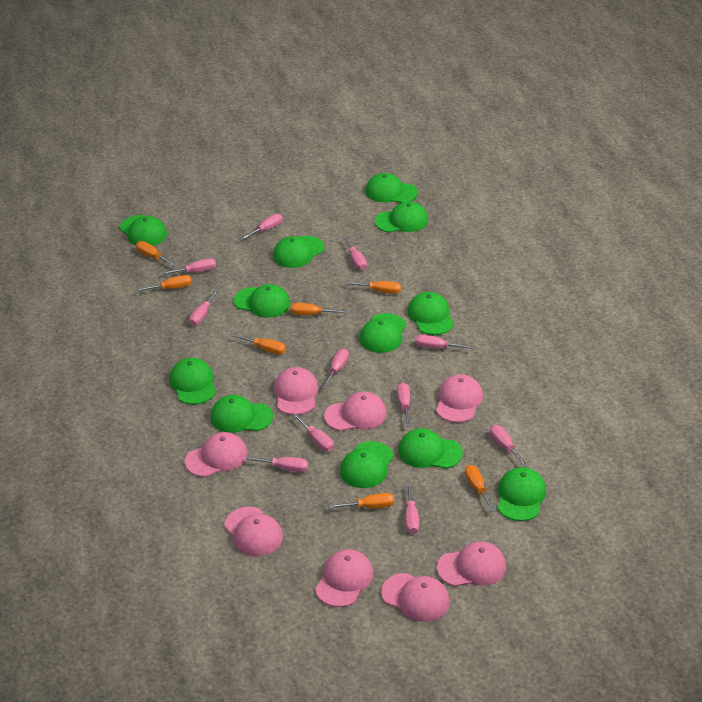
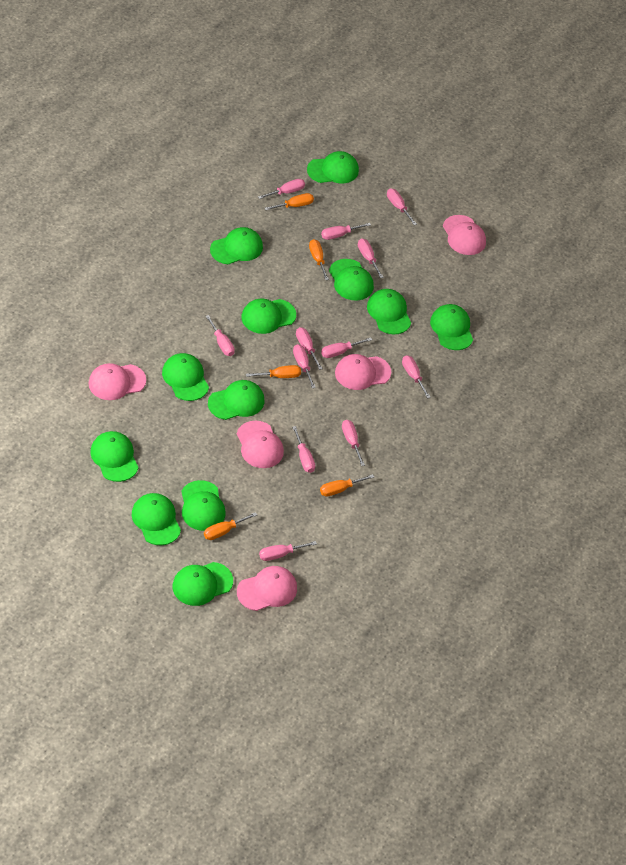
orange screwdriver: 7 -> 5
pink cap: 8 -> 5
pink screwdriver: 11 -> 12

